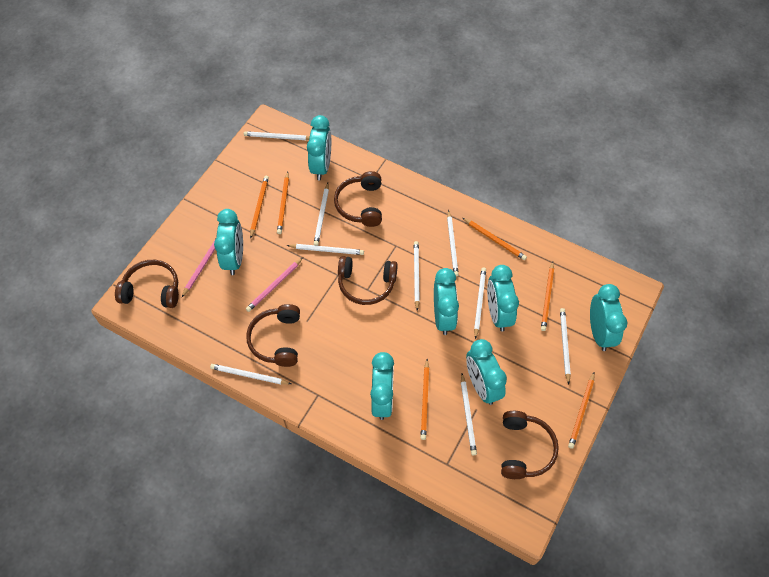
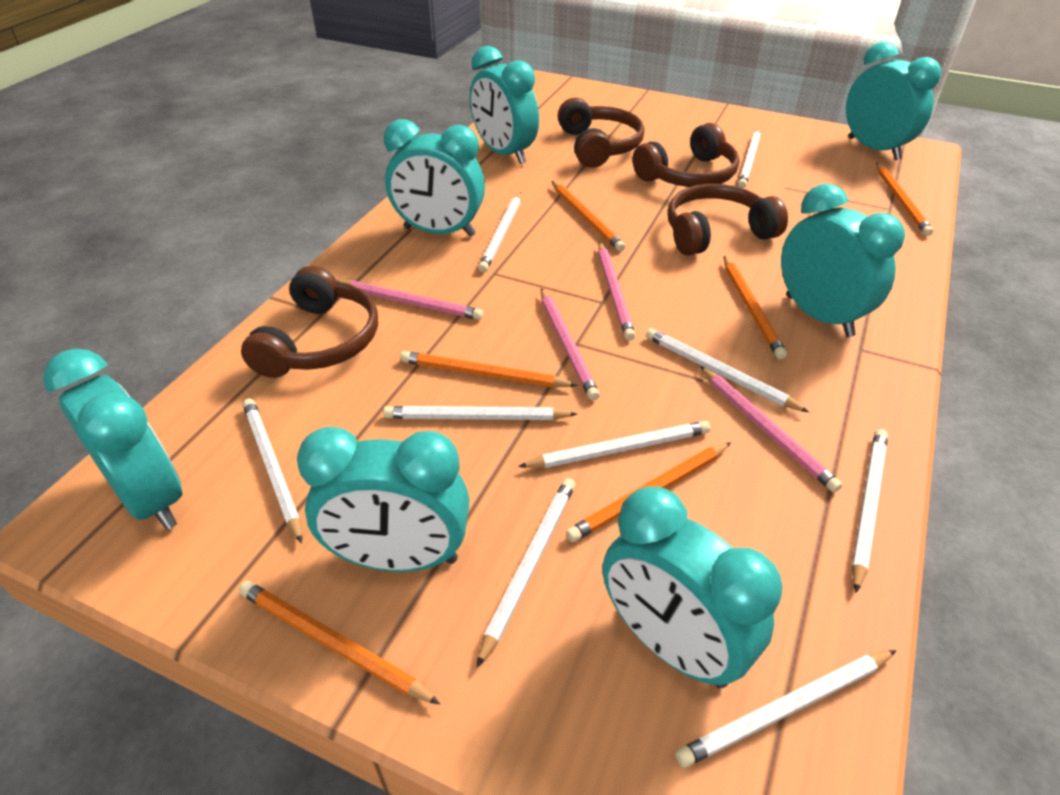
brown headphones: 5 -> 4
pink pencil: 2 -> 4

